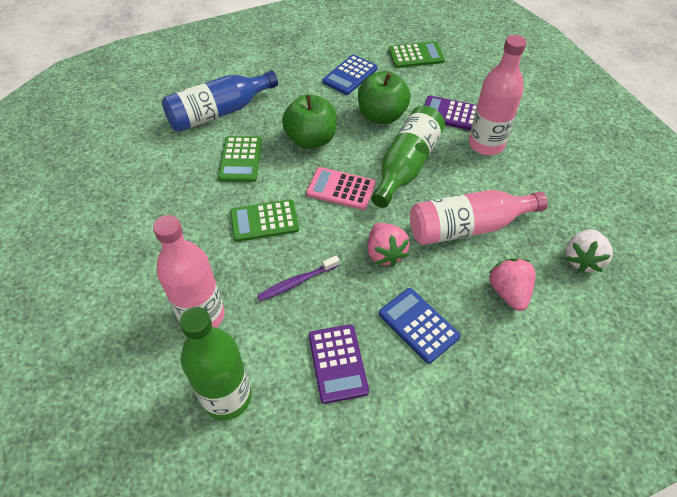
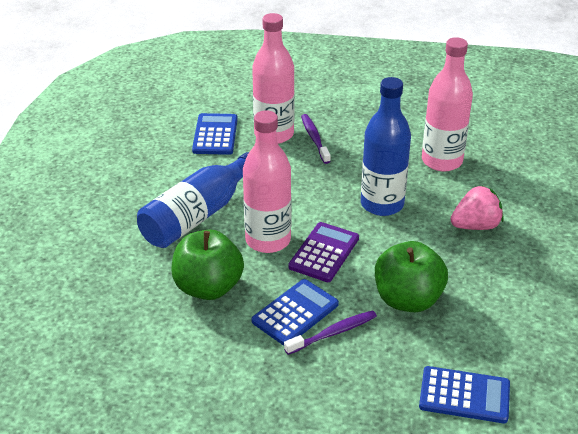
blue bottle: 1 -> 2
blue calculator: 2 -> 3
green bottle: 2 -> 0
green calculator: 3 -> 0
pink calculator: 1 -> 0
pink strawberry: 2 -> 1
purple calculator: 2 -> 1
purple toothbrush: 1 -> 2
white strawberry: 1 -> 0

